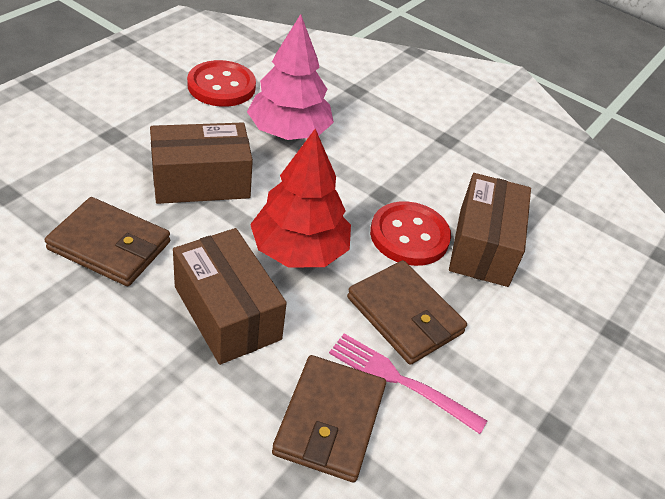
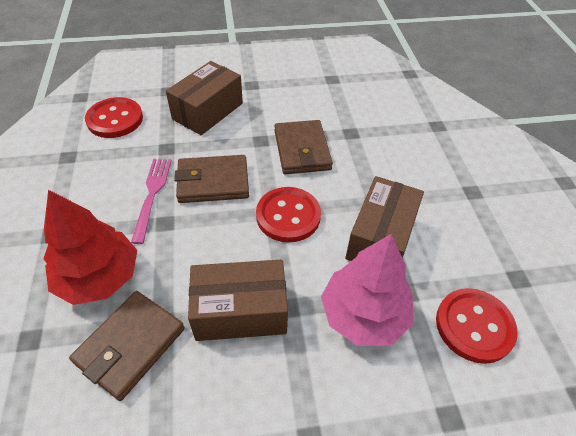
red button: 2 -> 3

